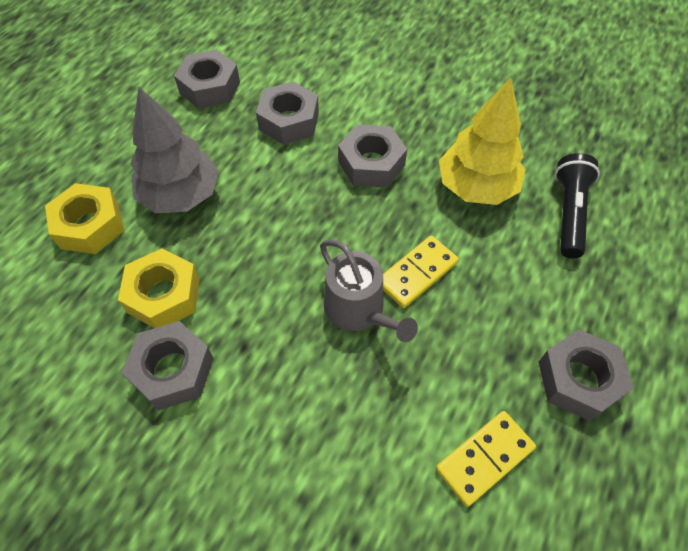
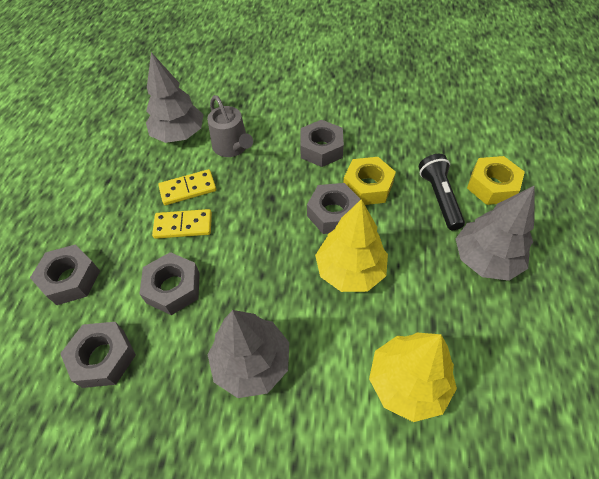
grey tree: 1 -> 3
yellow tree: 1 -> 2

